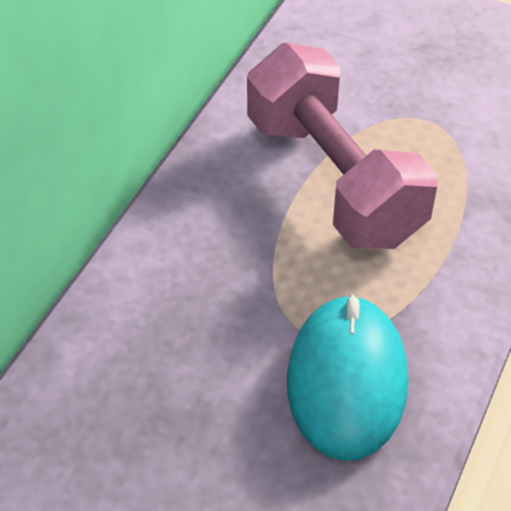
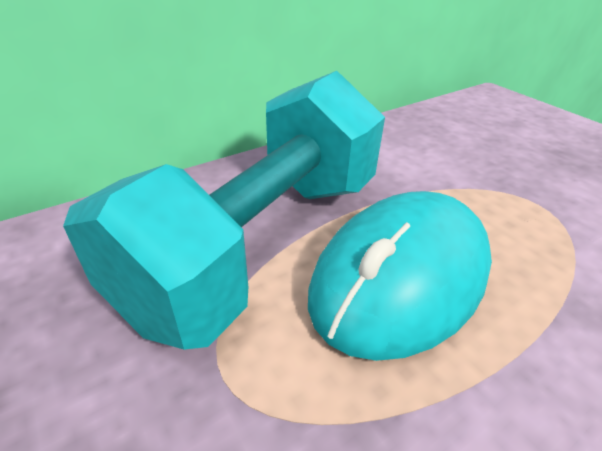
pink dumbbell: 1 -> 0
turquoise dumbbell: 0 -> 1

